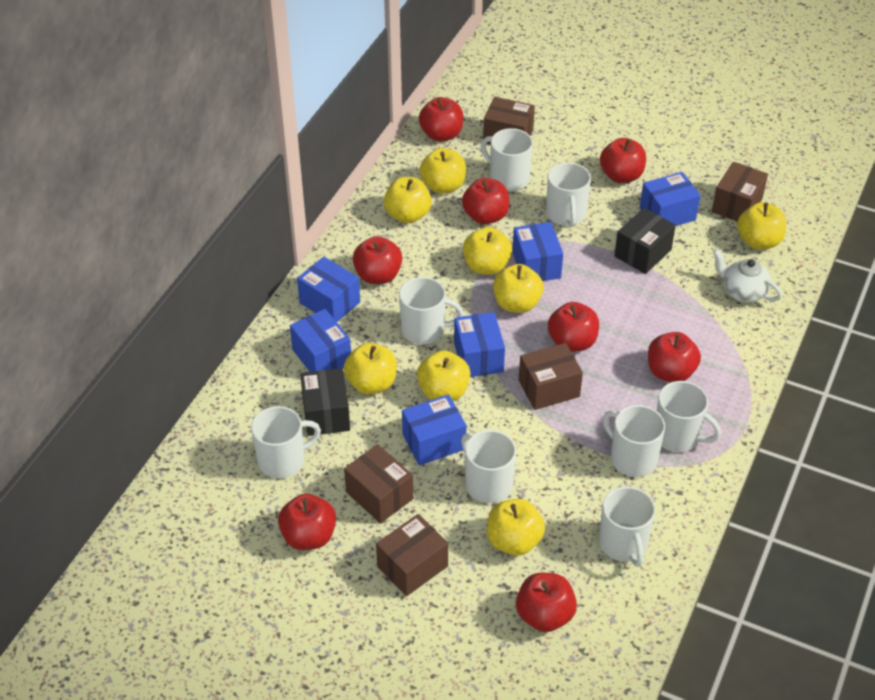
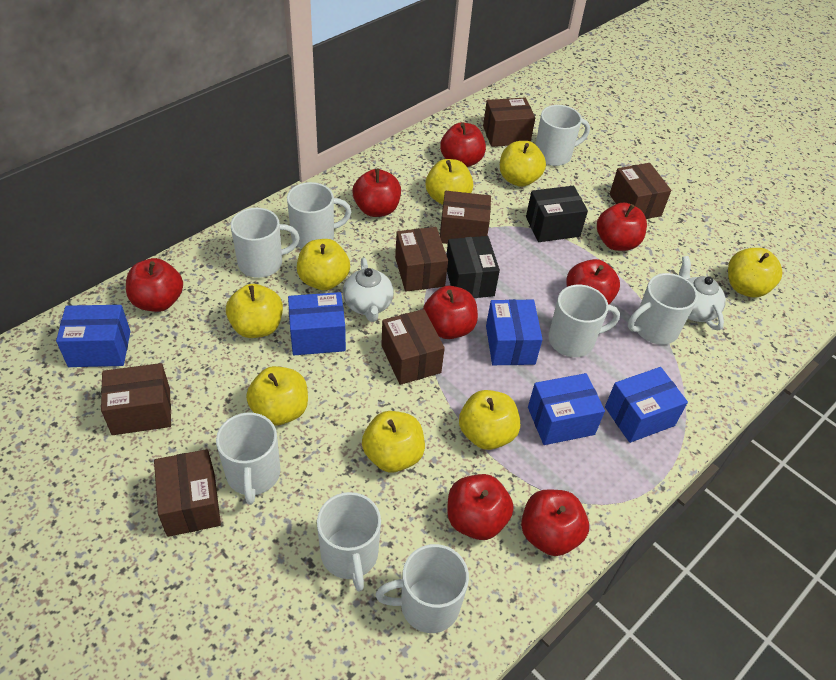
blue box: 6 -> 5
brown box: 5 -> 7
white teapot: 1 -> 2

